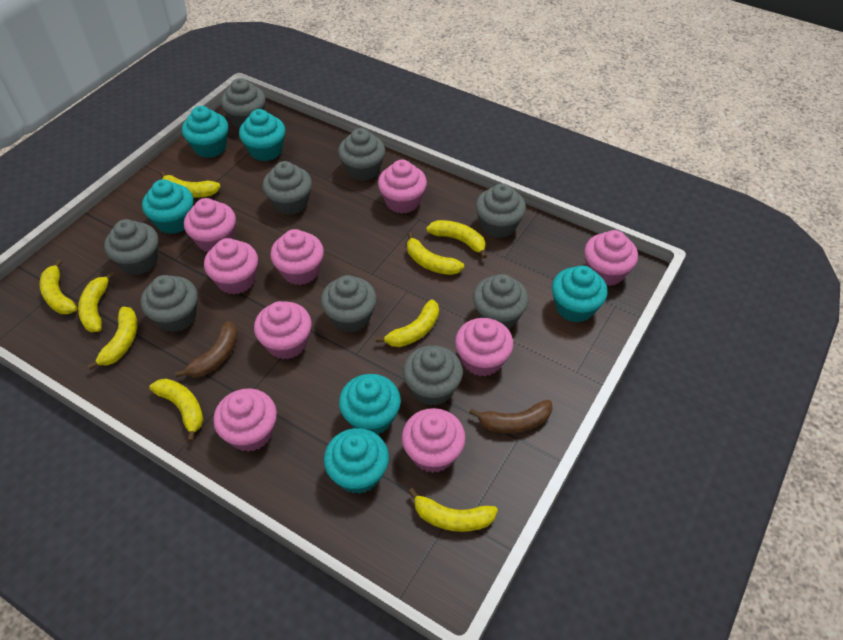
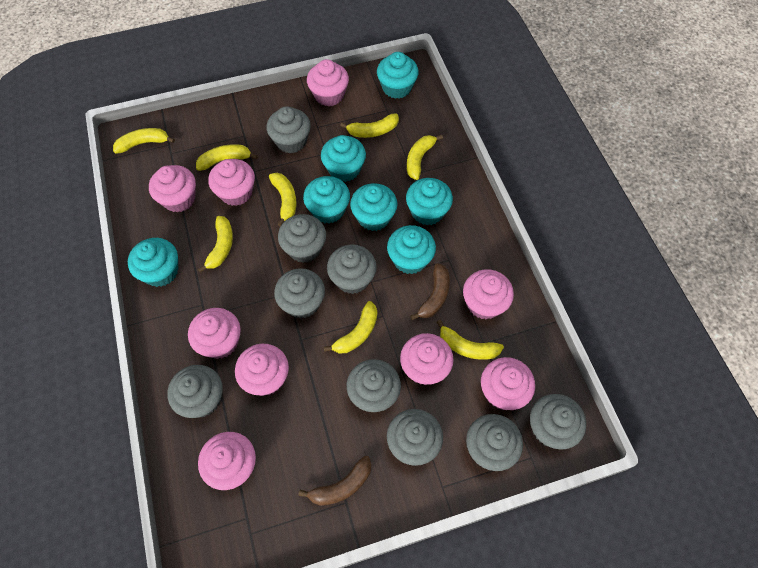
turquoise cupcake: 6 -> 7
yellow banana: 9 -> 8

